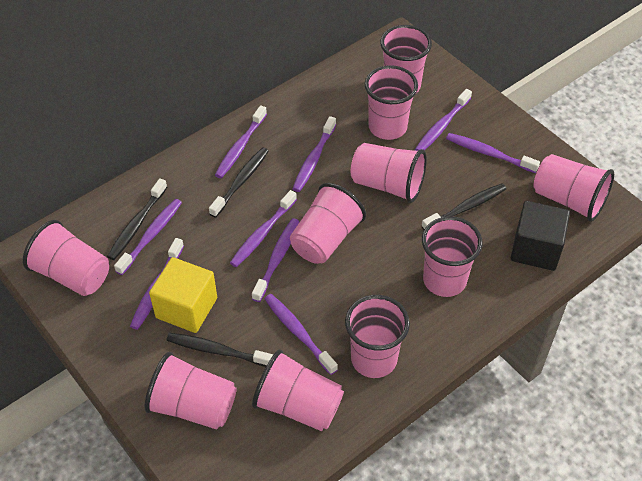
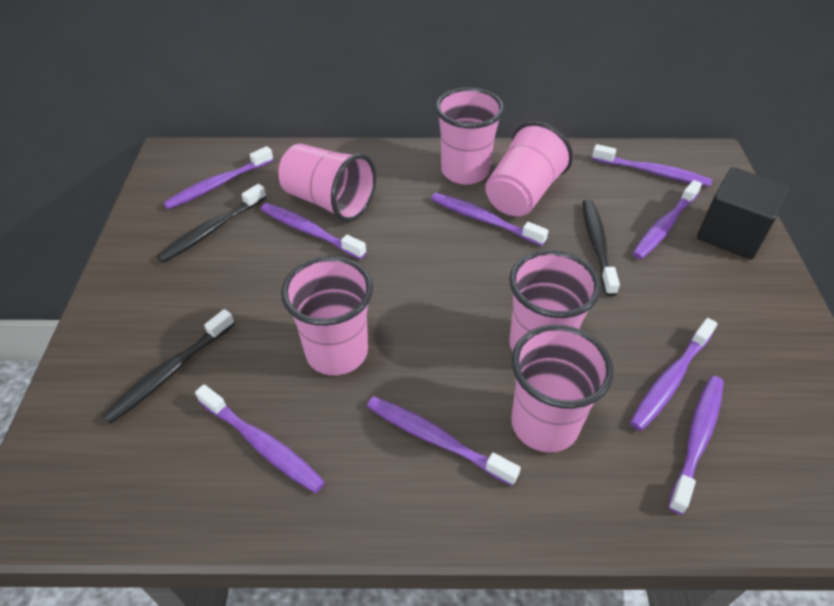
black toothbrush: 4 -> 3
pink cup: 10 -> 6
yellow cube: 1 -> 0

